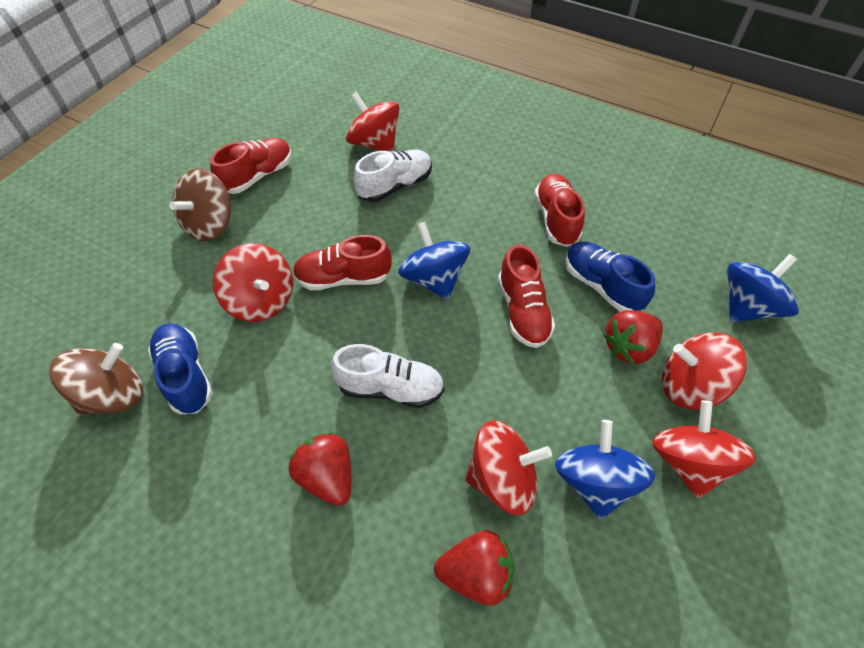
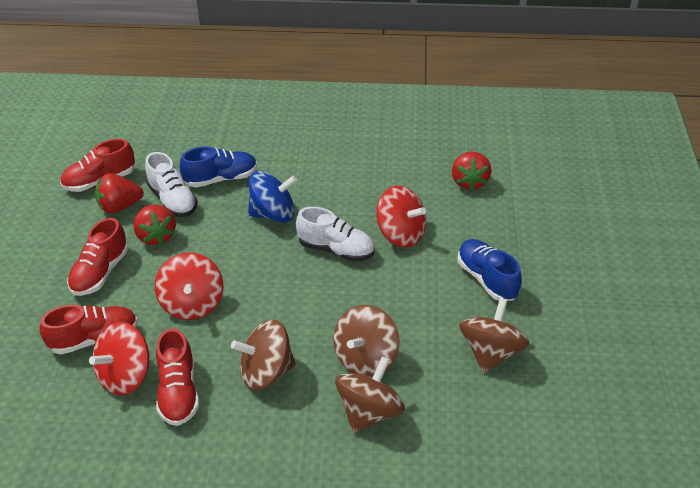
blue spinning top: 3 -> 1
brown spinning top: 2 -> 4
red spinning top: 5 -> 3

